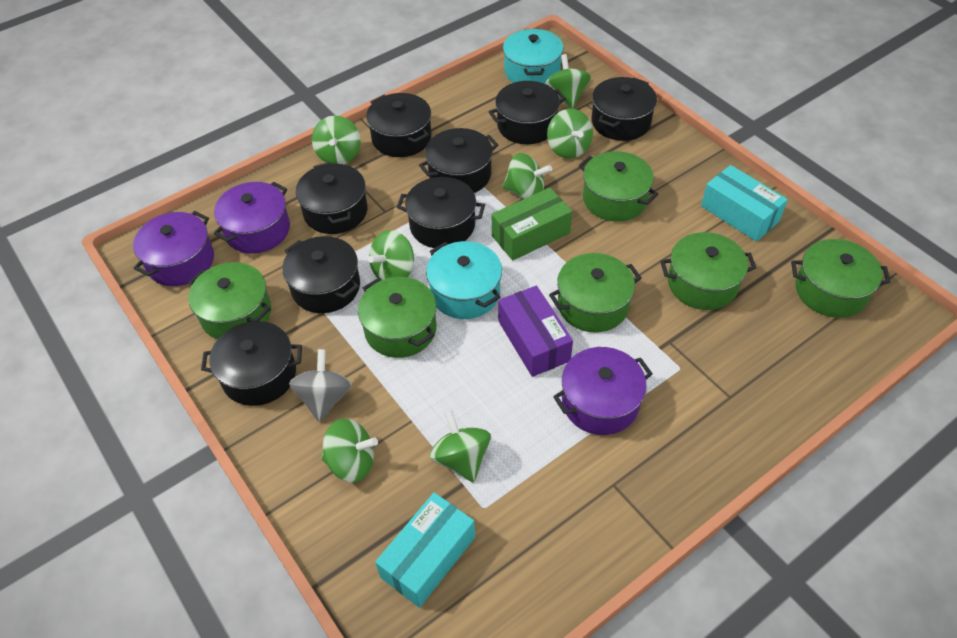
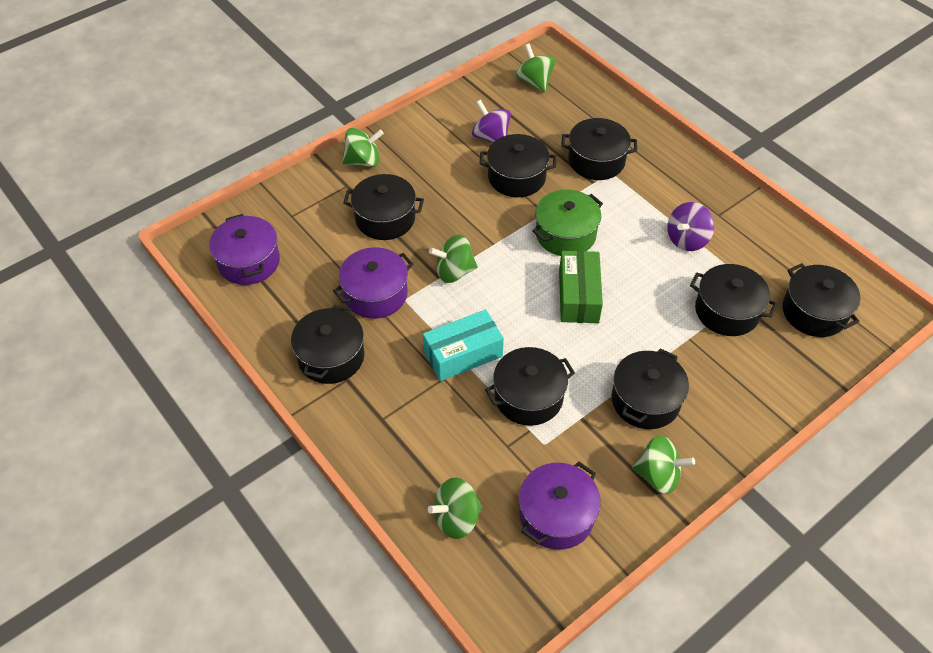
green pot: 6 -> 1
green spinning top: 7 -> 5
grey spinning top: 1 -> 0
purple box: 1 -> 0
purple spinning top: 0 -> 2
turquoise box: 2 -> 1
turquoise pot: 2 -> 0

